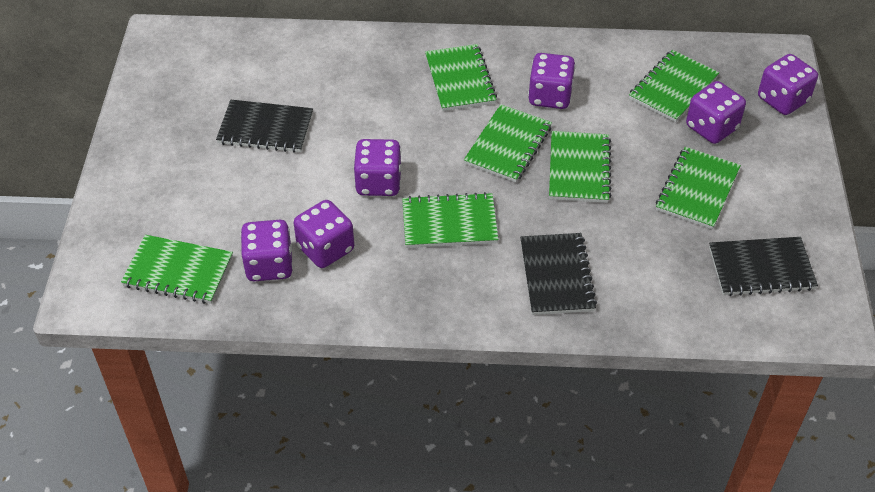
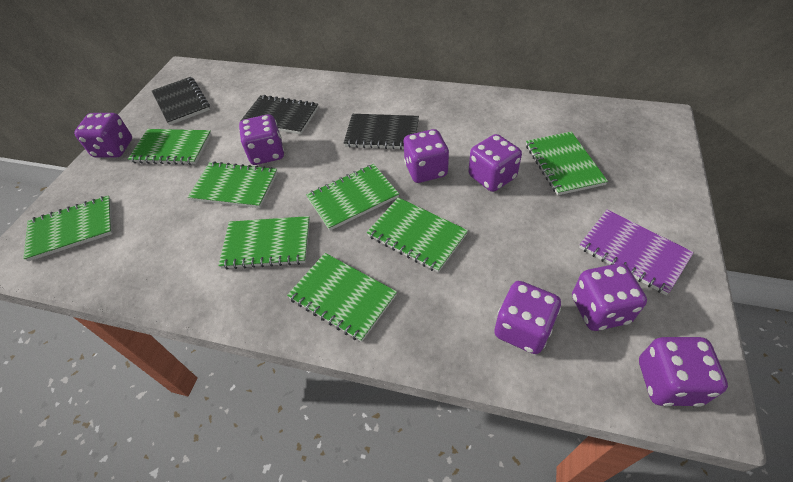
green notebook: 7 -> 8
purple dice: 6 -> 7
purple notebook: 0 -> 1

